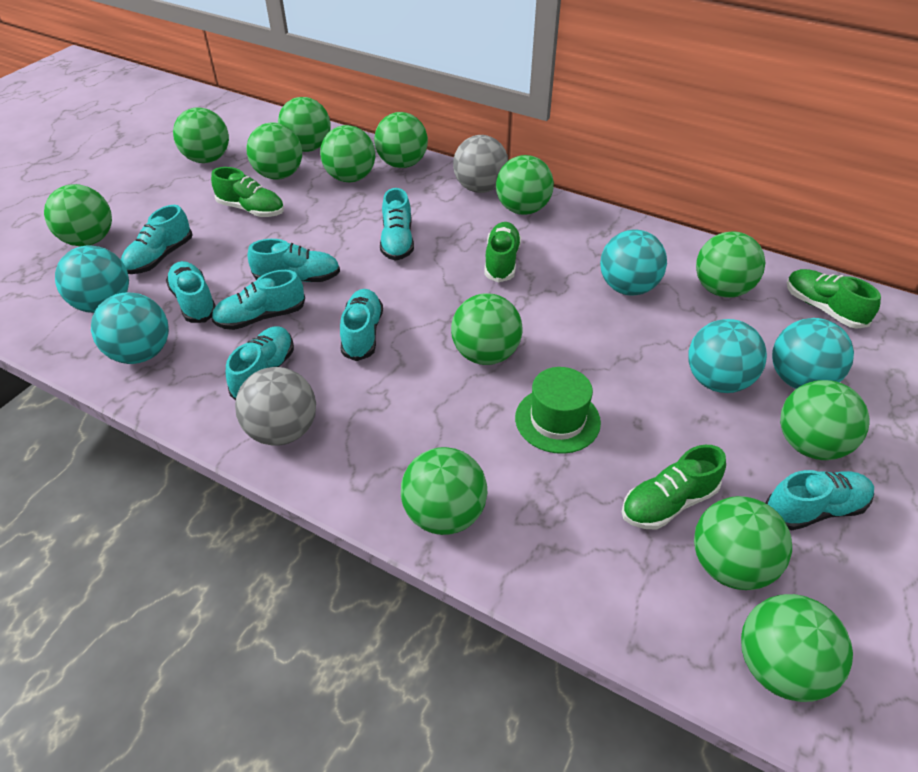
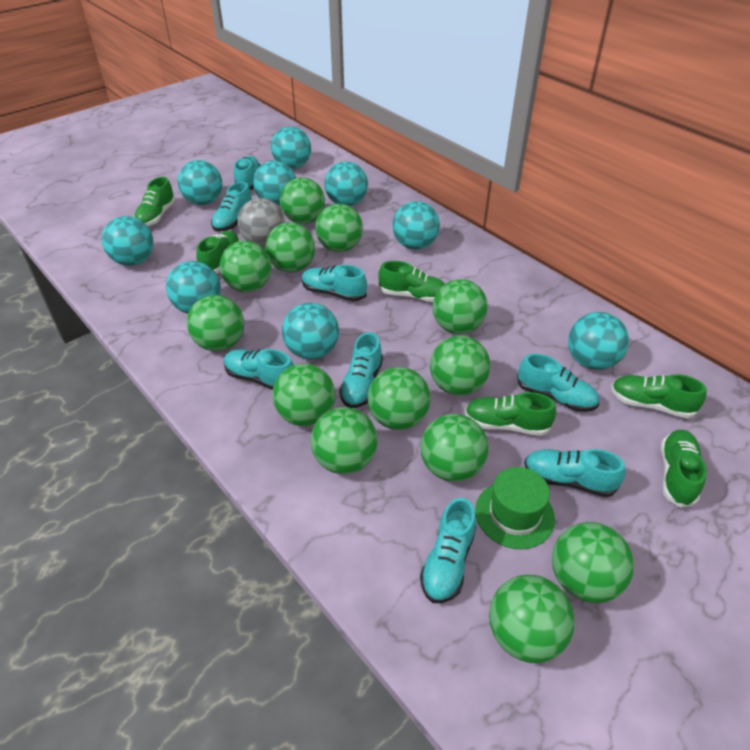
green shoe: 4 -> 6
grey ball: 2 -> 1
turquoise ball: 5 -> 9

